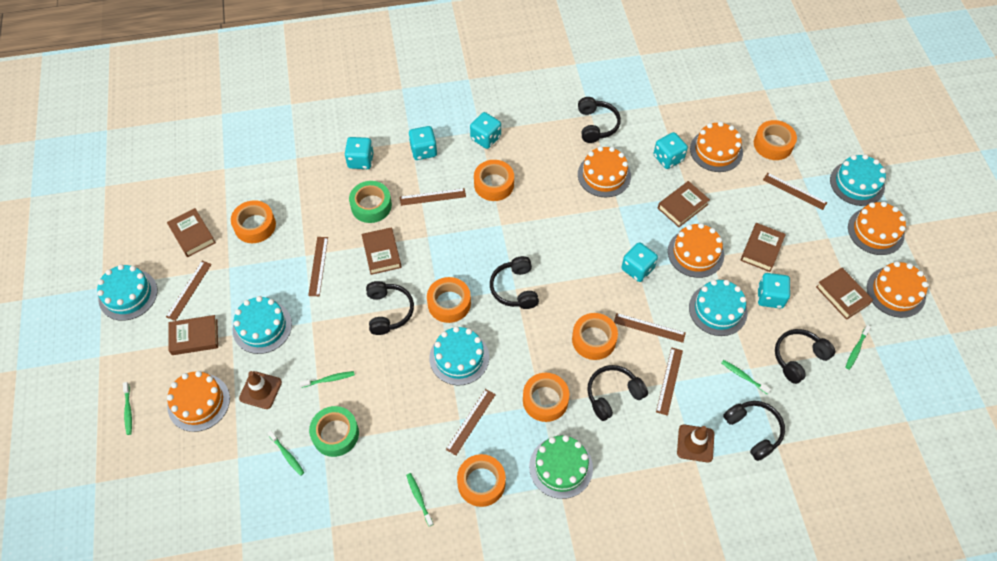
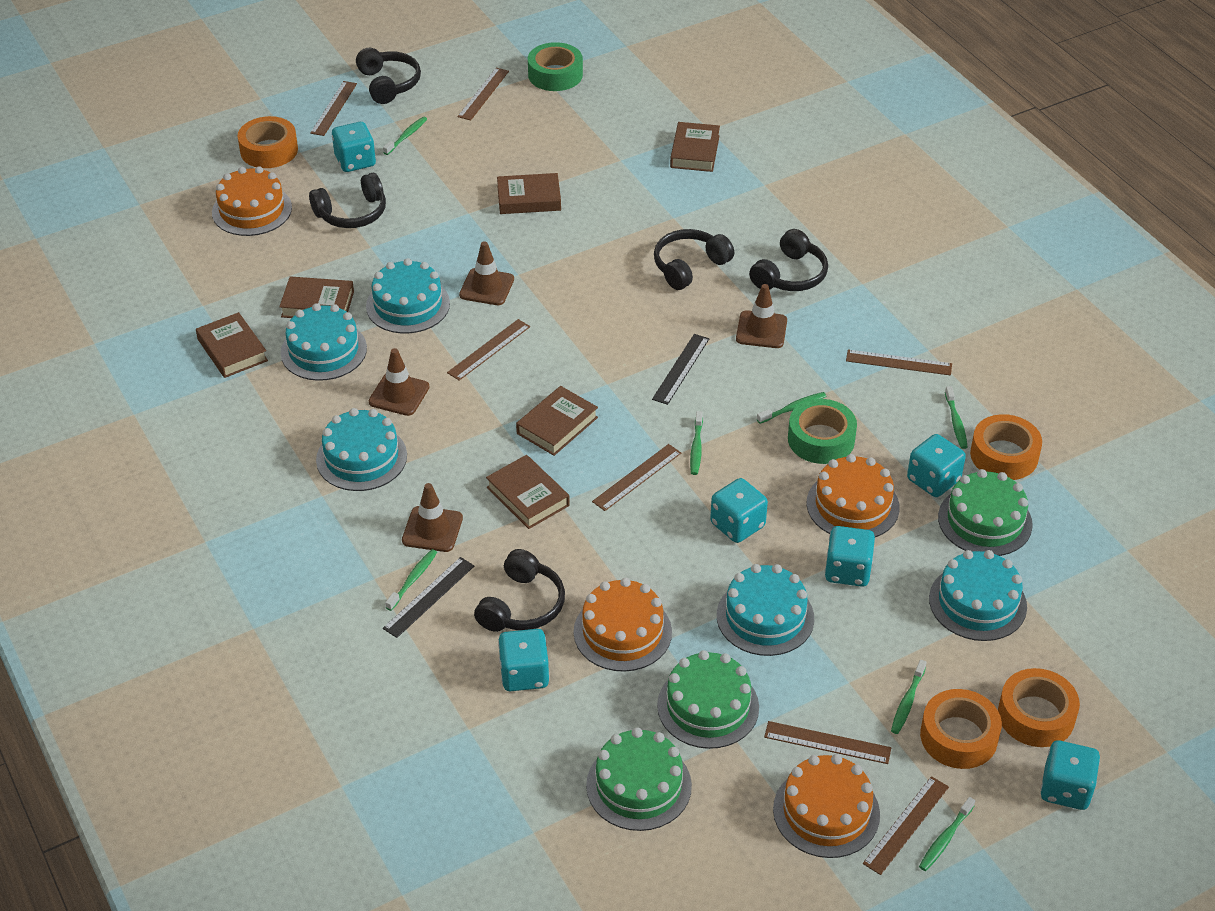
black headphones: 6 -> 5
black ruler: 0 -> 2
brown traffic cone: 2 -> 4
green cake: 1 -> 3
green toothbrush: 6 -> 7
orange cake: 6 -> 4
orange tape: 7 -> 4

